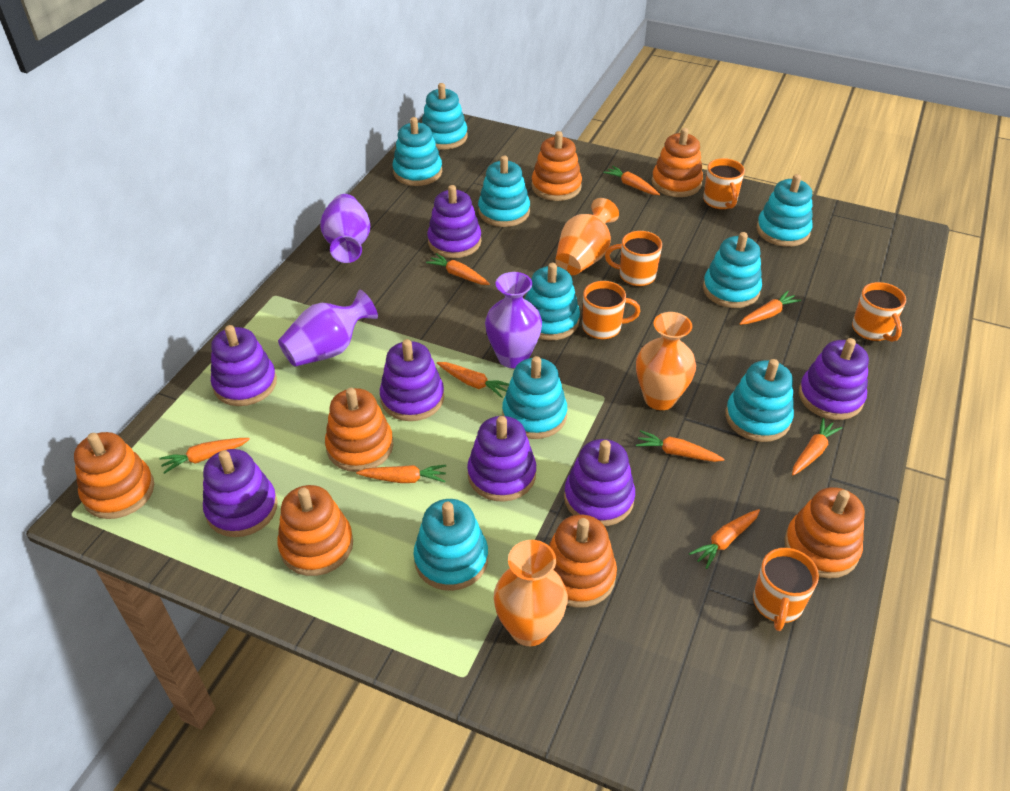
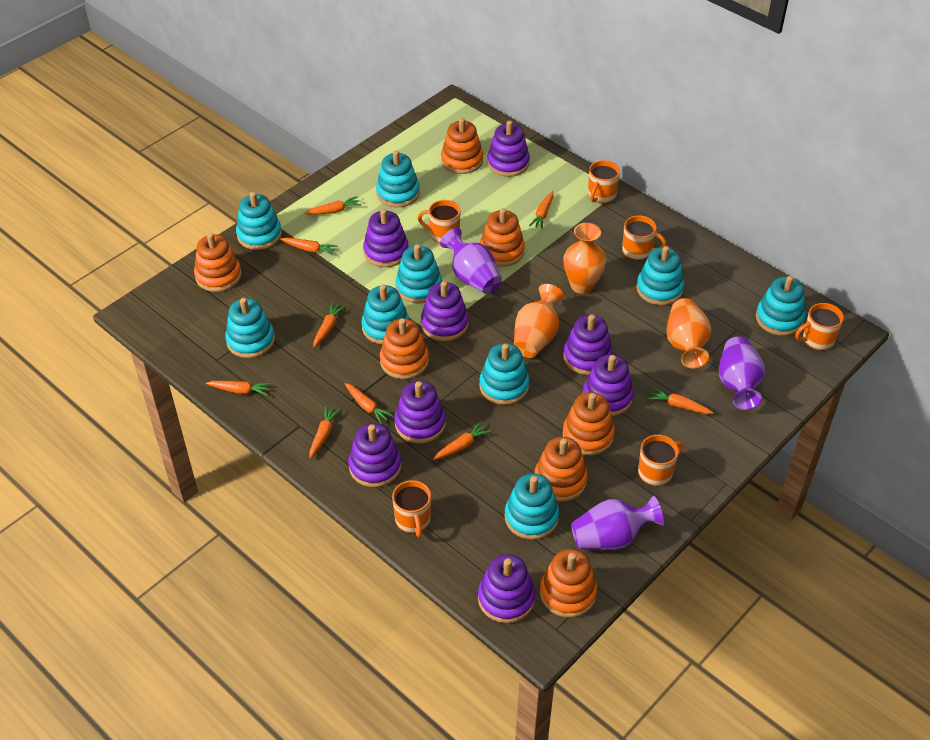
orange mug: 5 -> 6
purple stacking toy: 7 -> 8

